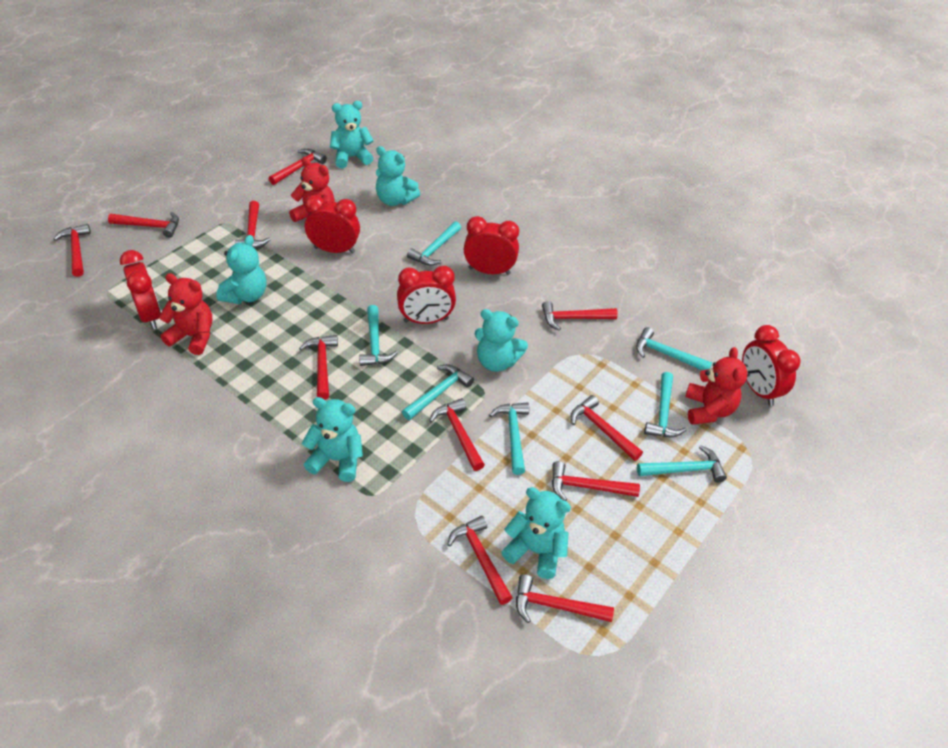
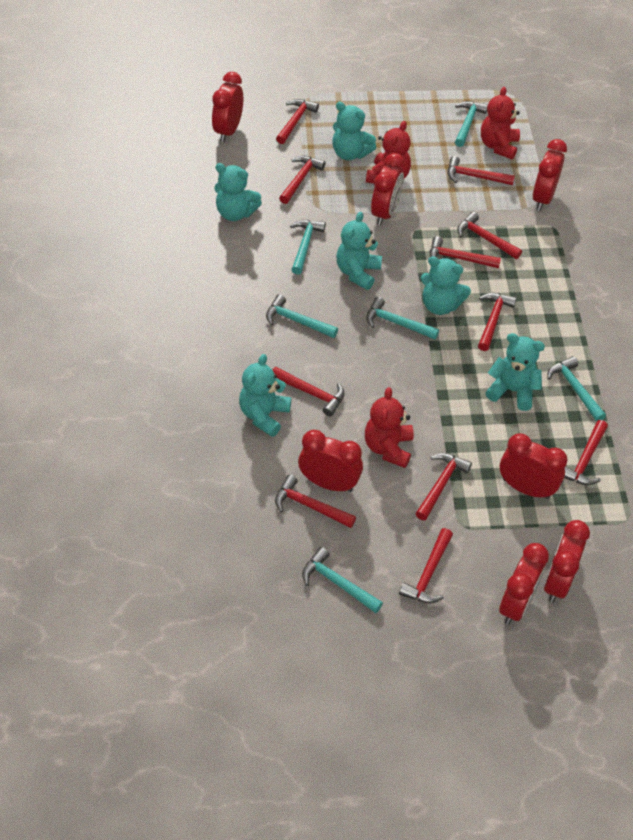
red clock: 5 -> 7
turquoise hammer: 7 -> 6

